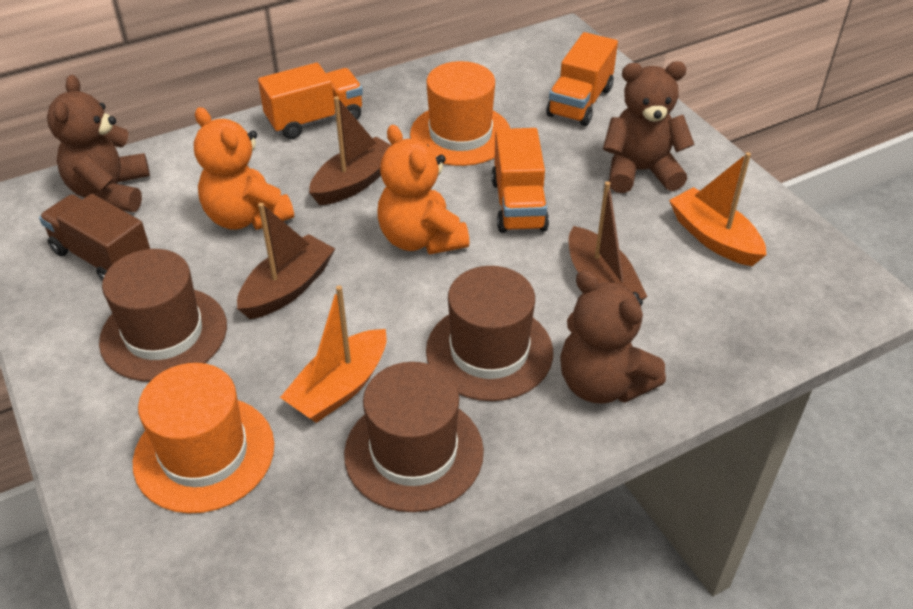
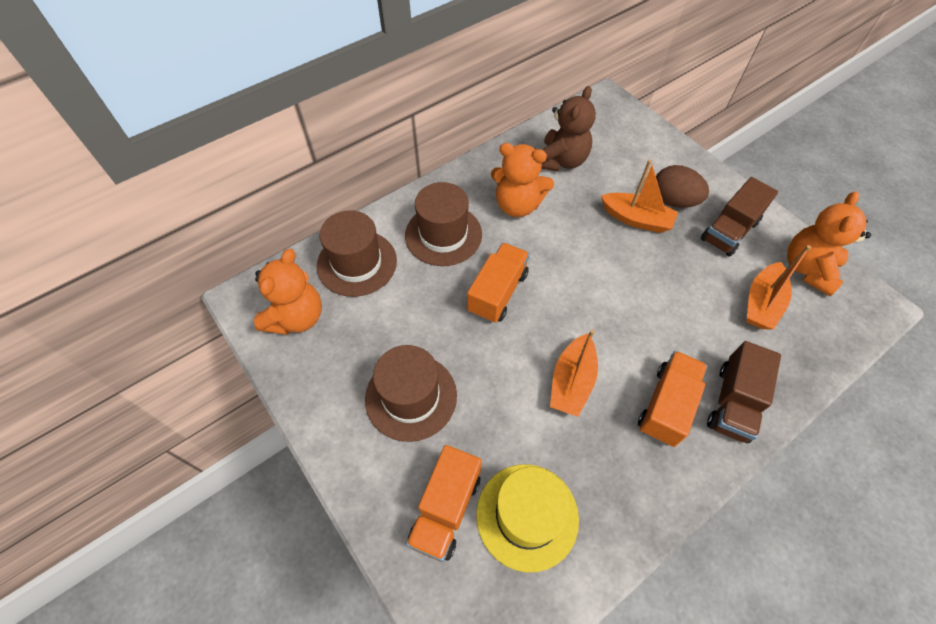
brown boat: 3 -> 0
brown egg: 0 -> 1
brown teddy bear: 3 -> 1
brown truck: 1 -> 2
orange boat: 2 -> 3
orange hat: 2 -> 0
orange teddy bear: 2 -> 3
yellow hat: 0 -> 1

